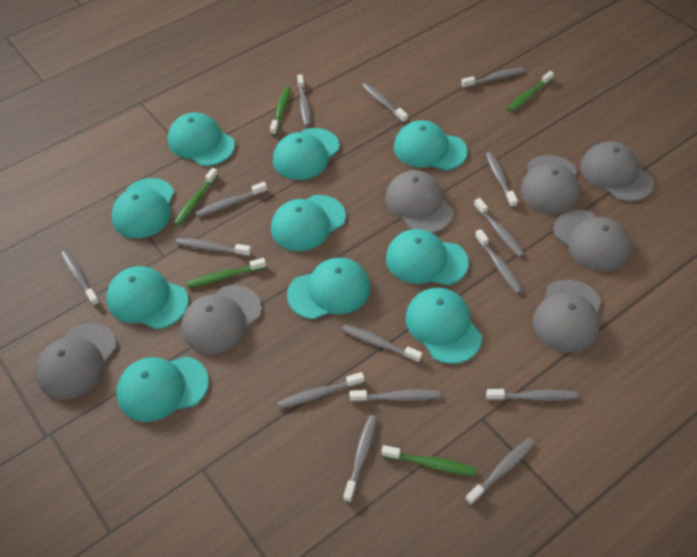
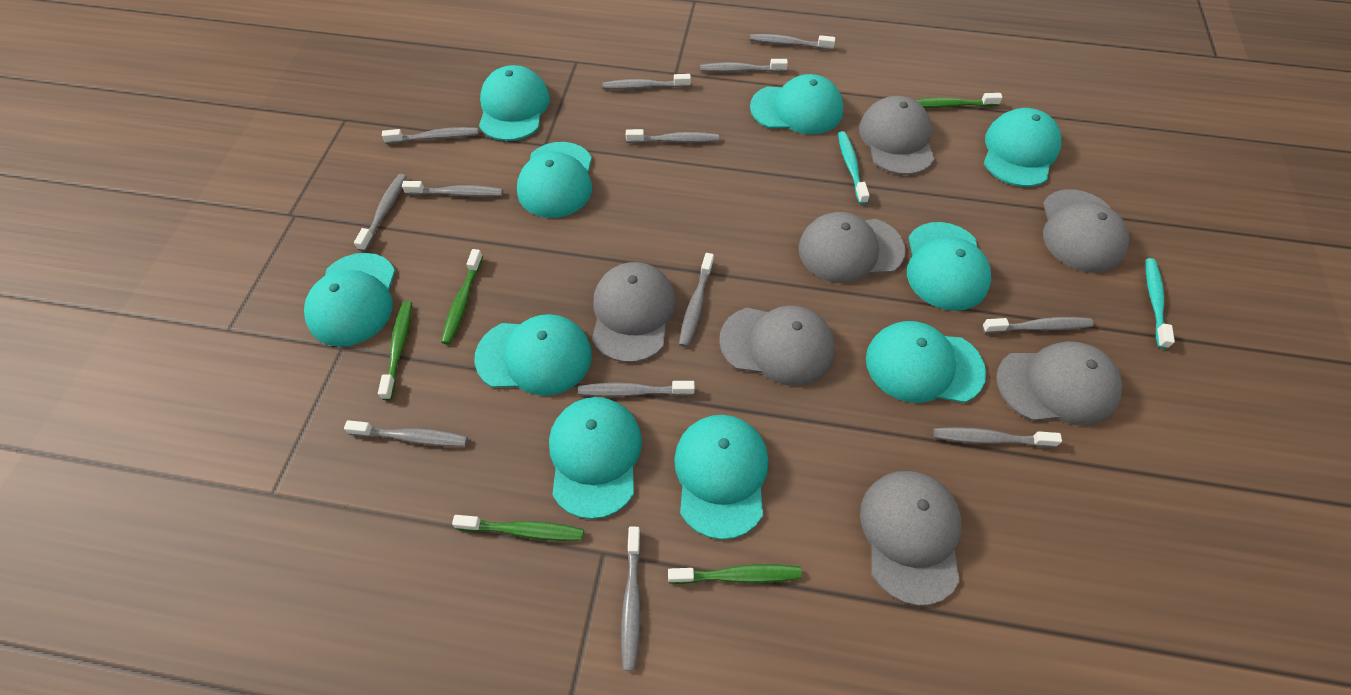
grey toothbrush: 15 -> 13
turquoise toothbrush: 0 -> 2

